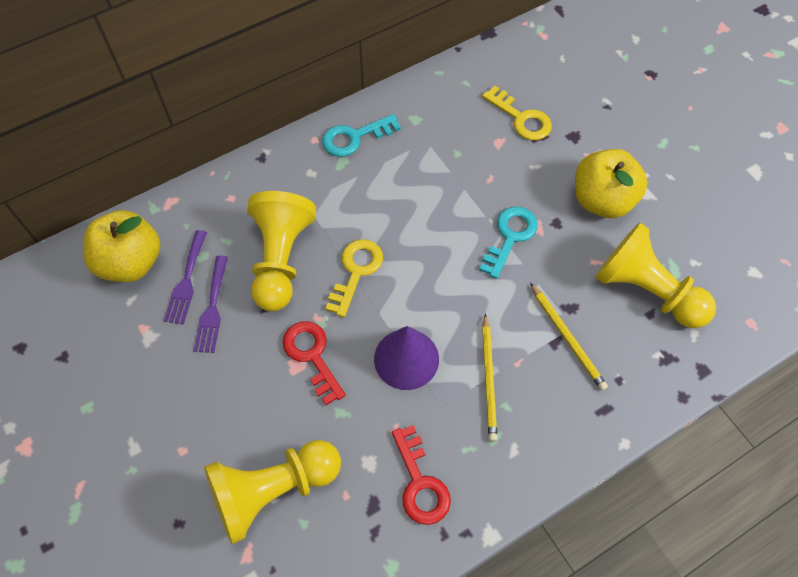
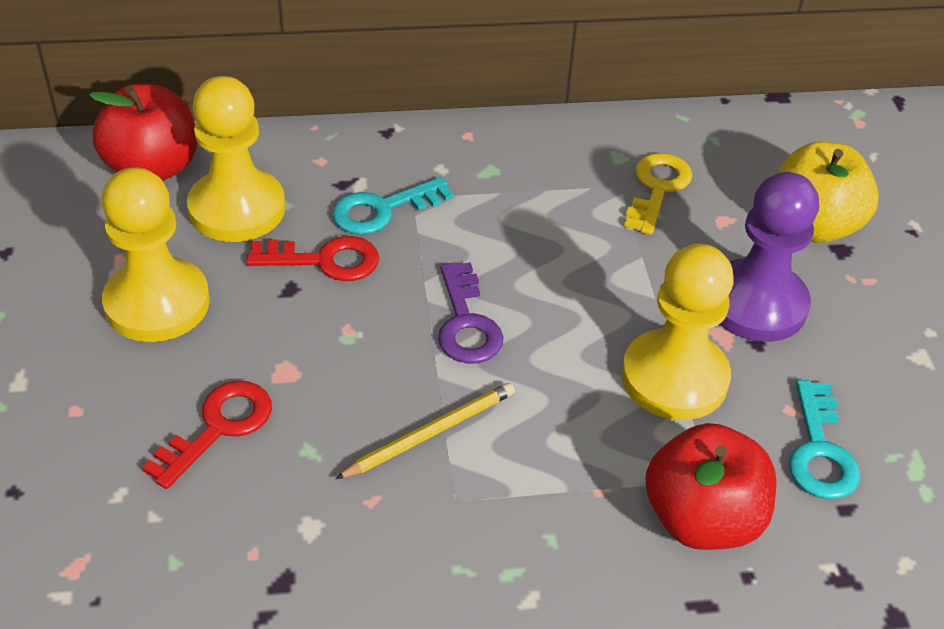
purple cone: 1 -> 0
purple fork: 2 -> 0
purple key: 0 -> 1
purple pawn: 0 -> 1
red apple: 0 -> 2
yellow apple: 2 -> 1
yellow key: 2 -> 1
yellow pencil: 2 -> 1

